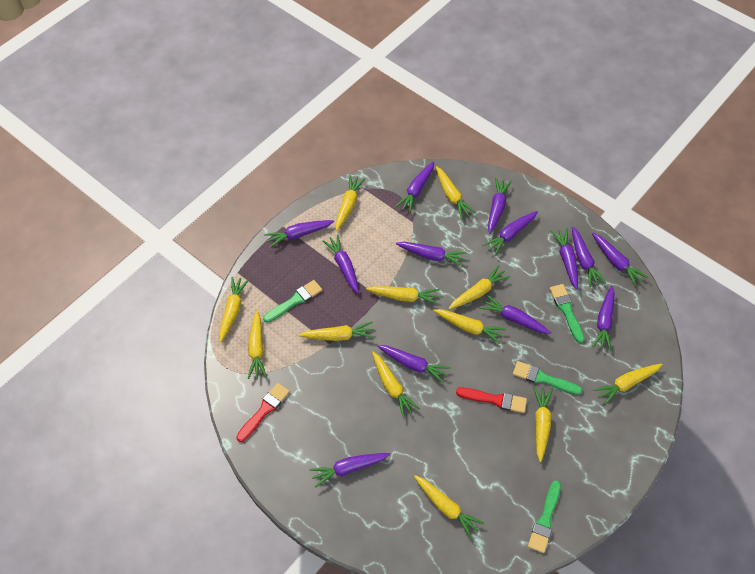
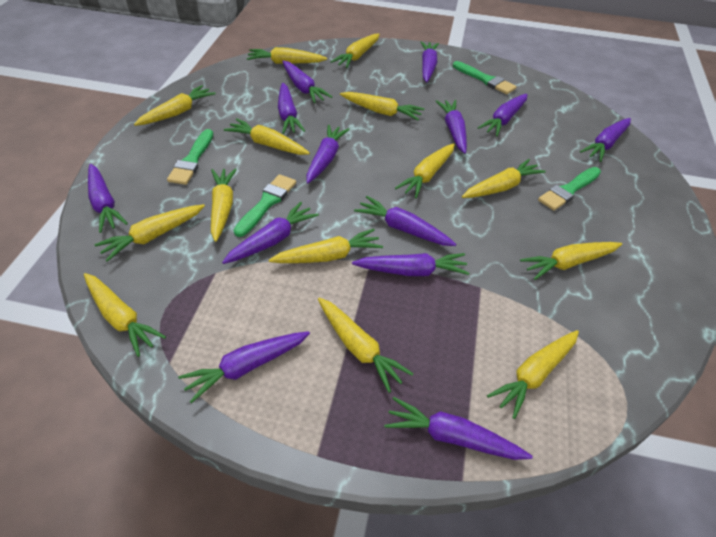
red brush: 2 -> 0
yellow carrot: 12 -> 14

